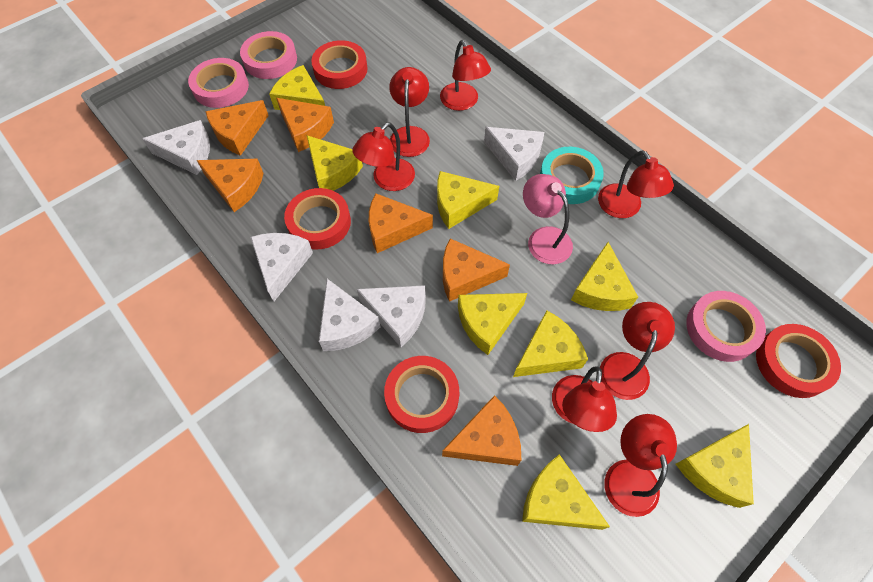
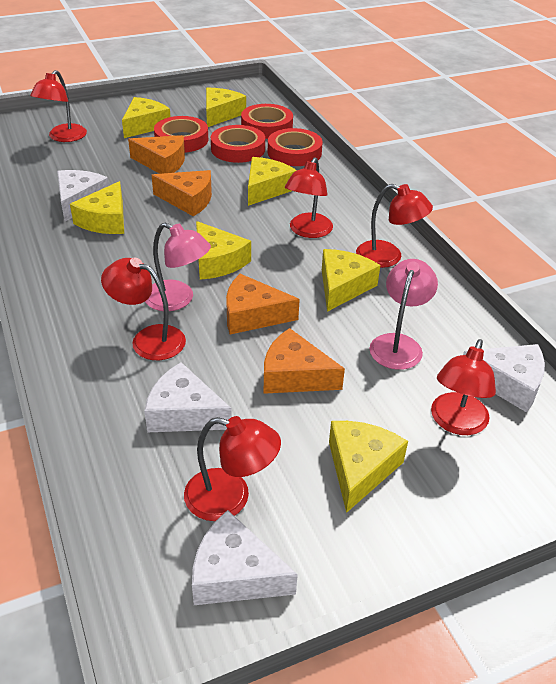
orange cheese: 6 -> 4
pink lamp: 1 -> 2
pink tape: 3 -> 0
red lamp: 7 -> 6
turquoise tape: 1 -> 0
white cheese: 5 -> 4
yellow cheese: 8 -> 7

